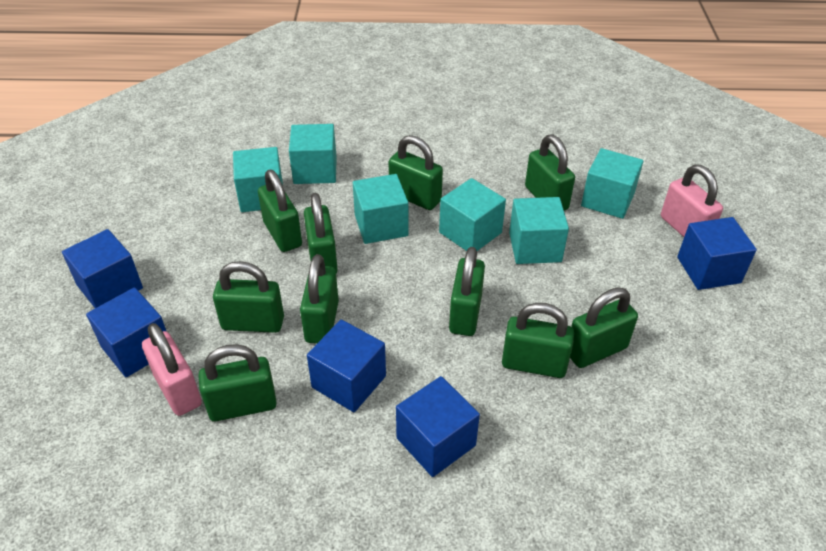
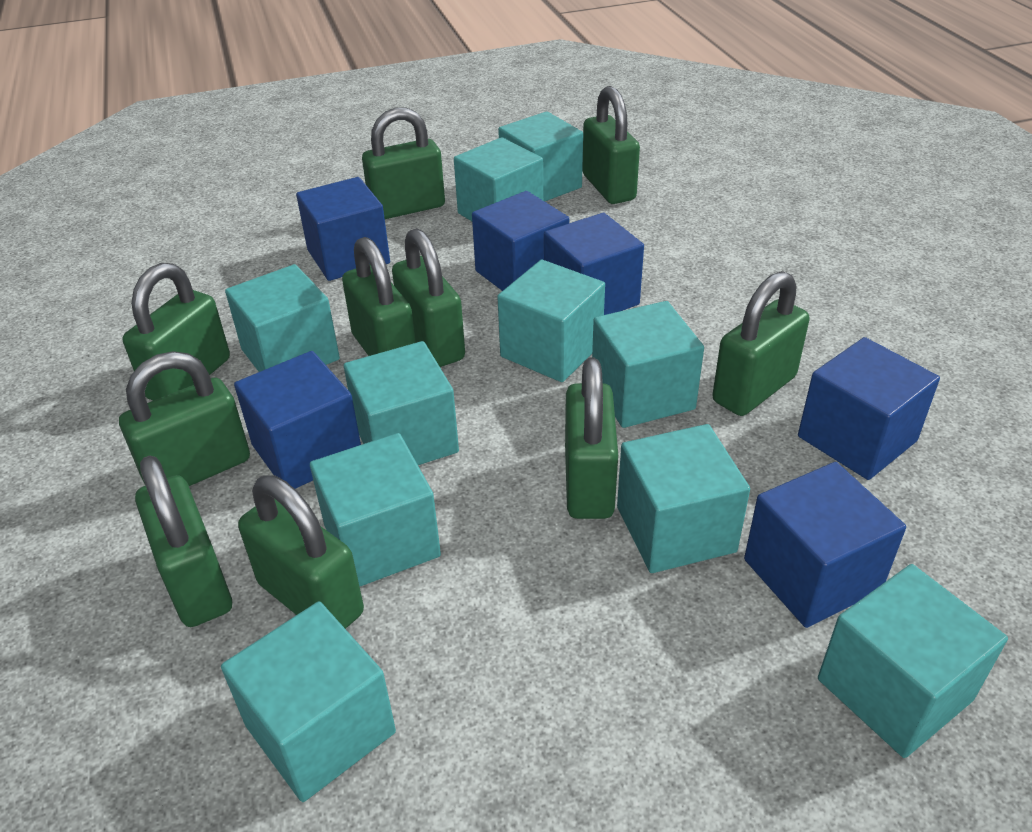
blue cube: 5 -> 6
pink padlock: 2 -> 0
turquoise cube: 6 -> 10

